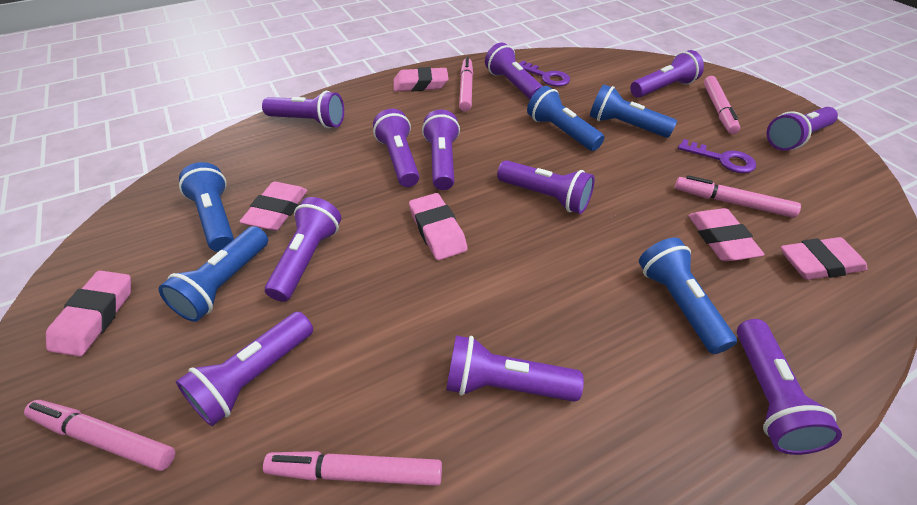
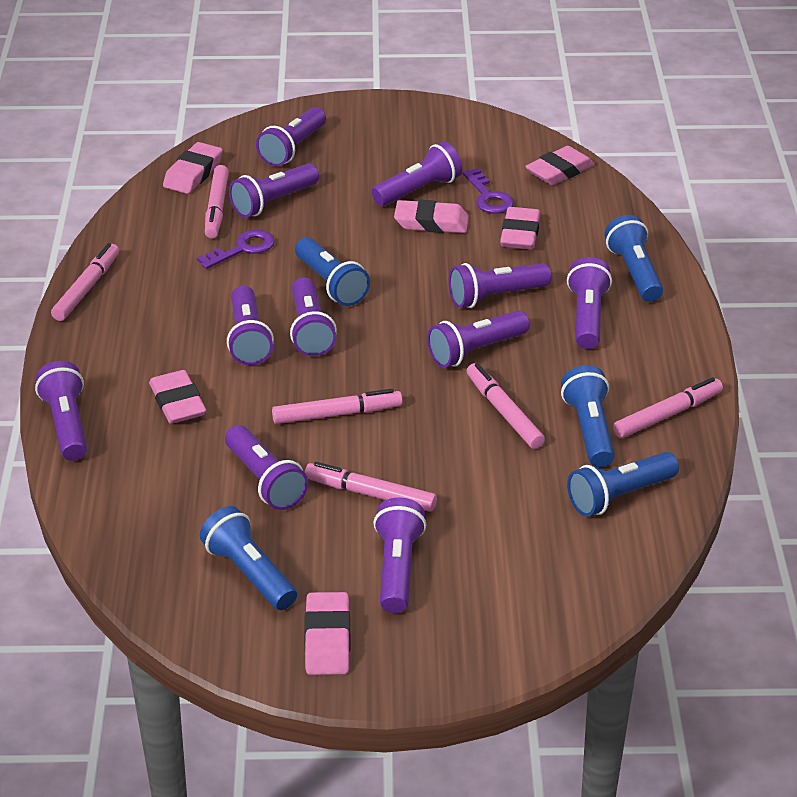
pink marker: 5 -> 6

